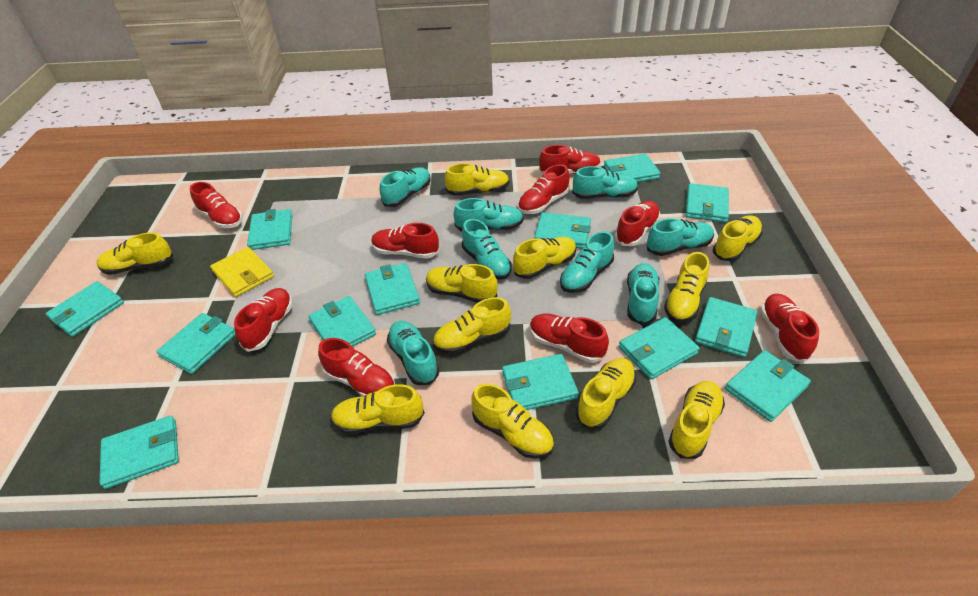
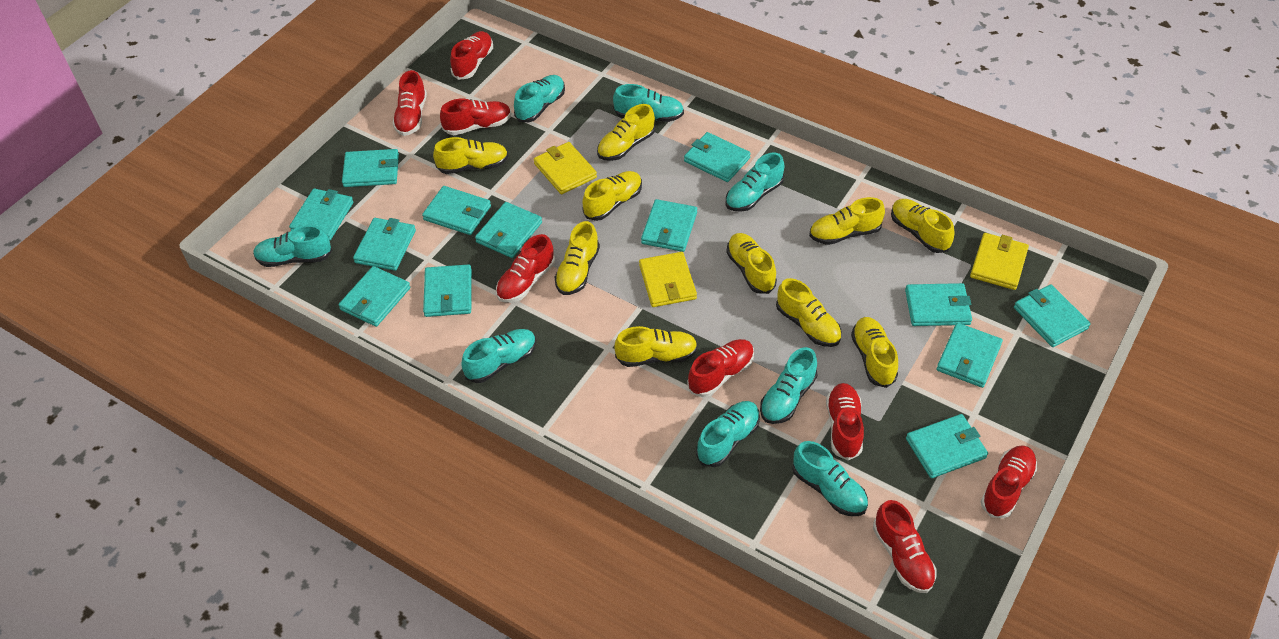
red shoe: 9 -> 8
yellow shoe: 11 -> 10
yellow wallet: 1 -> 3

